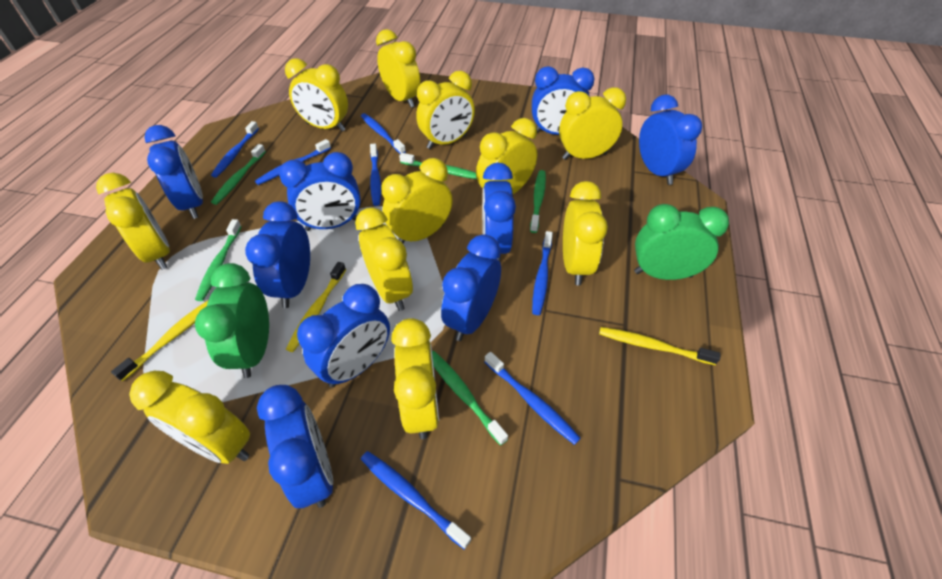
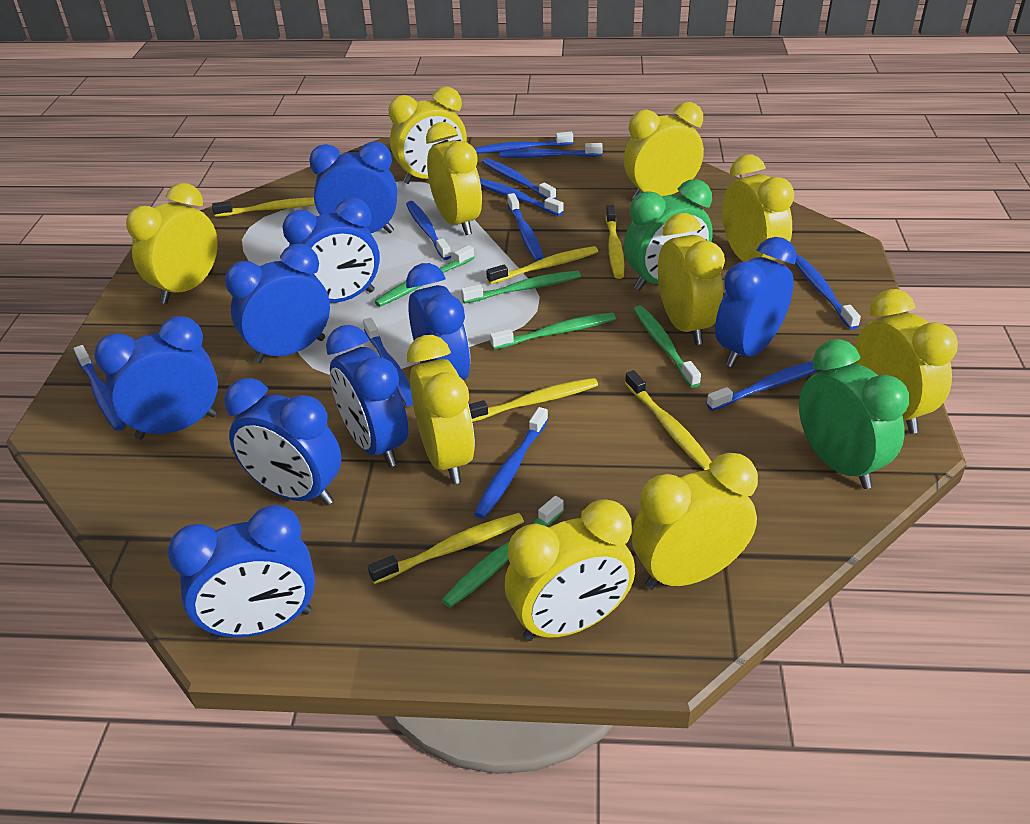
blue toothbrush: 7 -> 11
yellow clock: 11 -> 10
yellow toothbrush: 3 -> 6

